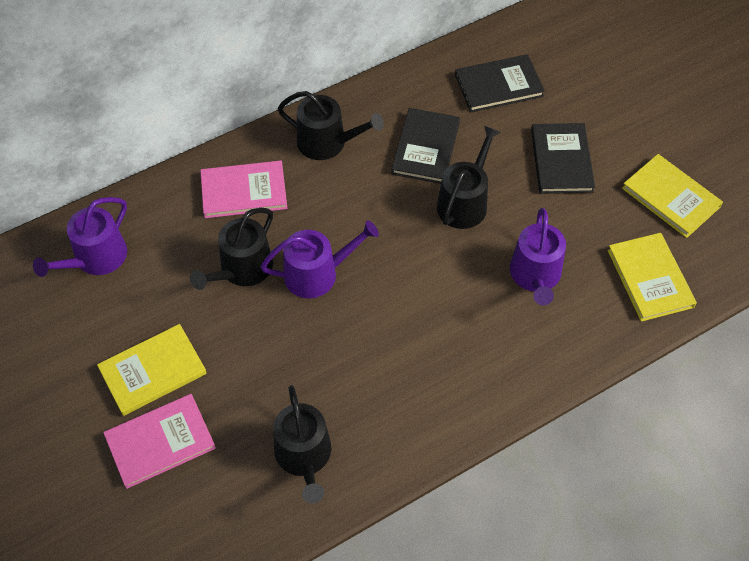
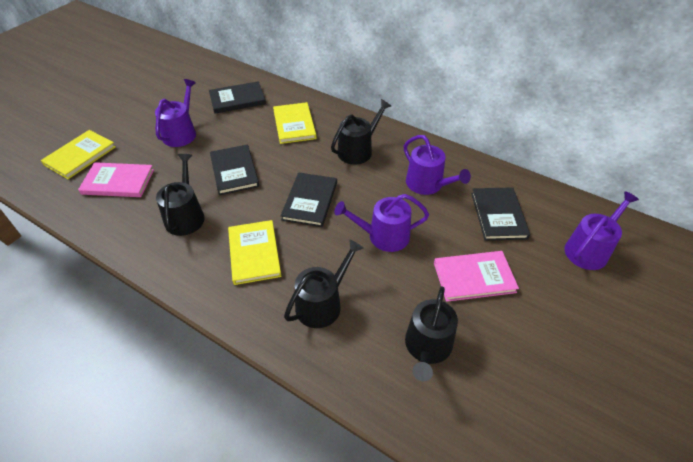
black book: 3 -> 4
purple watering can: 3 -> 4

